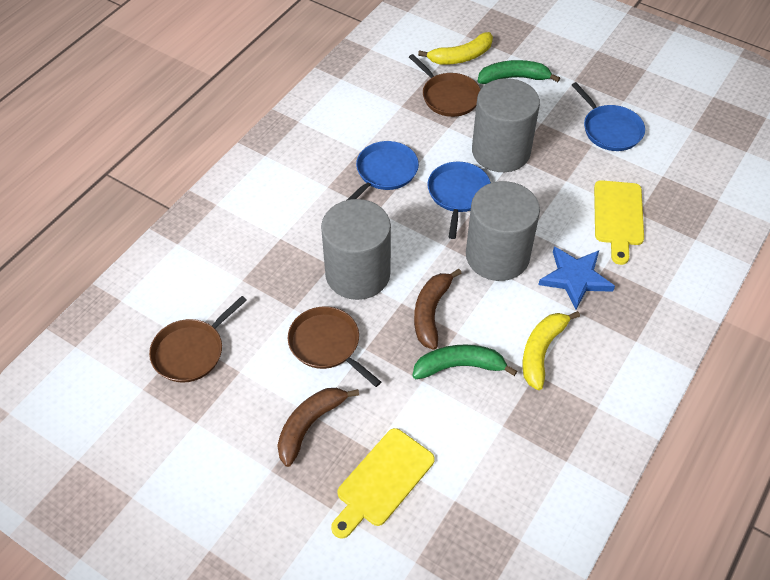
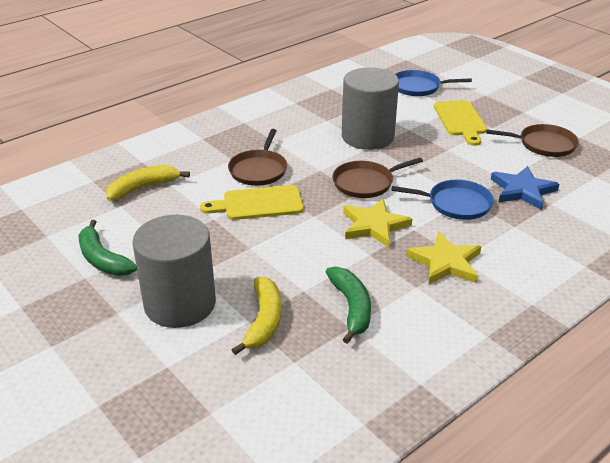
blue pan: 3 -> 2
brown banana: 2 -> 0
grey cylinder: 3 -> 2
yellow star: 0 -> 2

